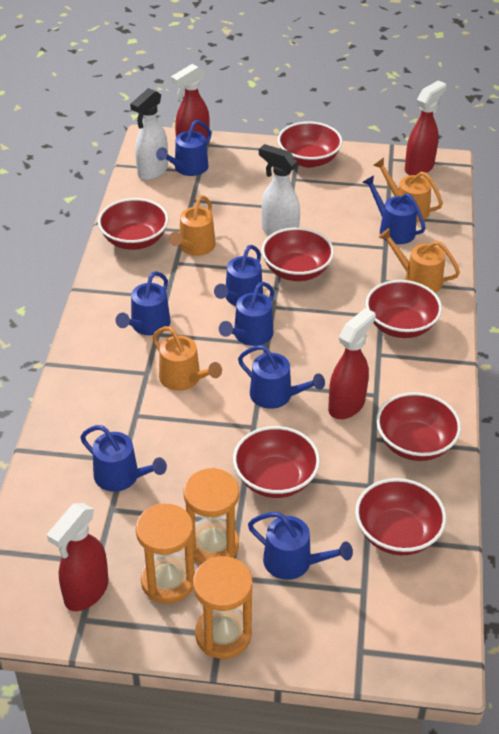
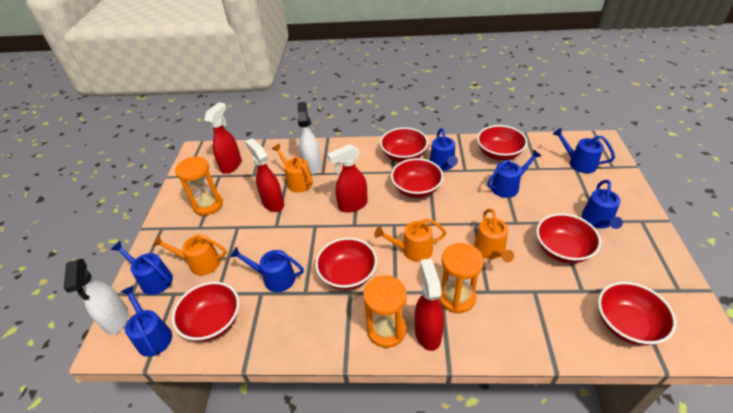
blue watering can: 8 -> 7

